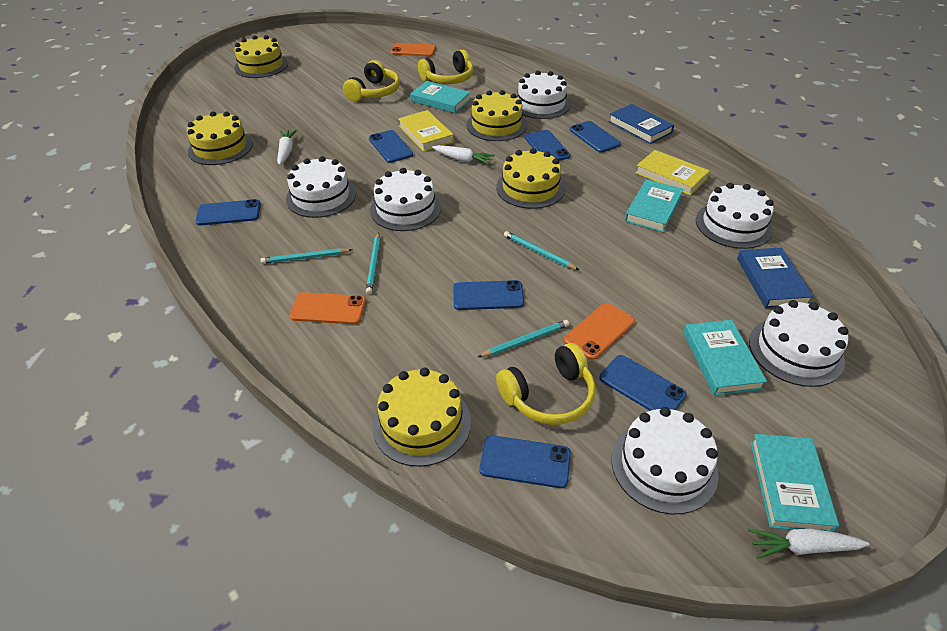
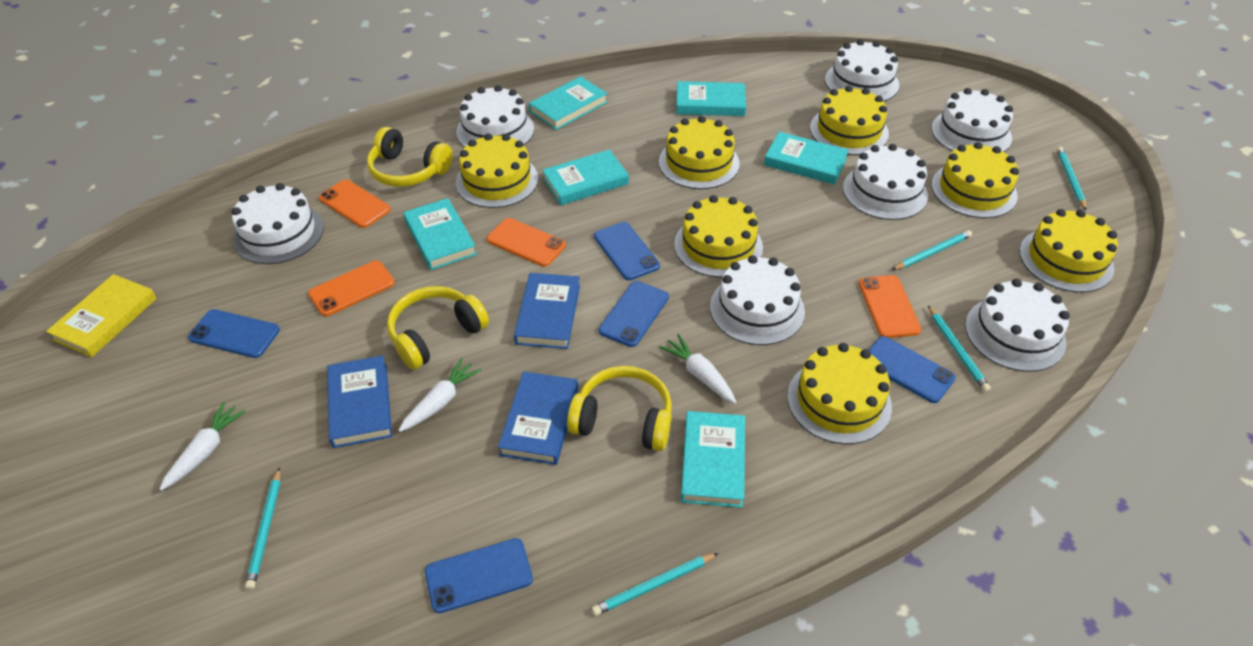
blue book: 2 -> 3
blue phone: 7 -> 5
orange phone: 3 -> 4
turquoise book: 4 -> 6
turquoise pencil: 4 -> 5
white cake: 6 -> 7
yellow book: 2 -> 1
yellow cake: 5 -> 7

